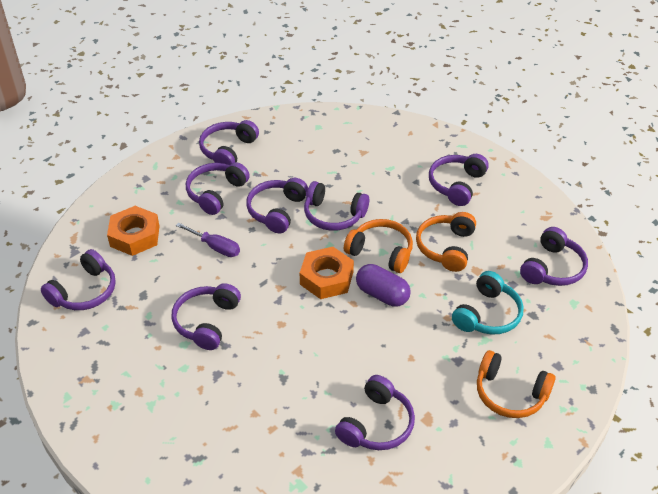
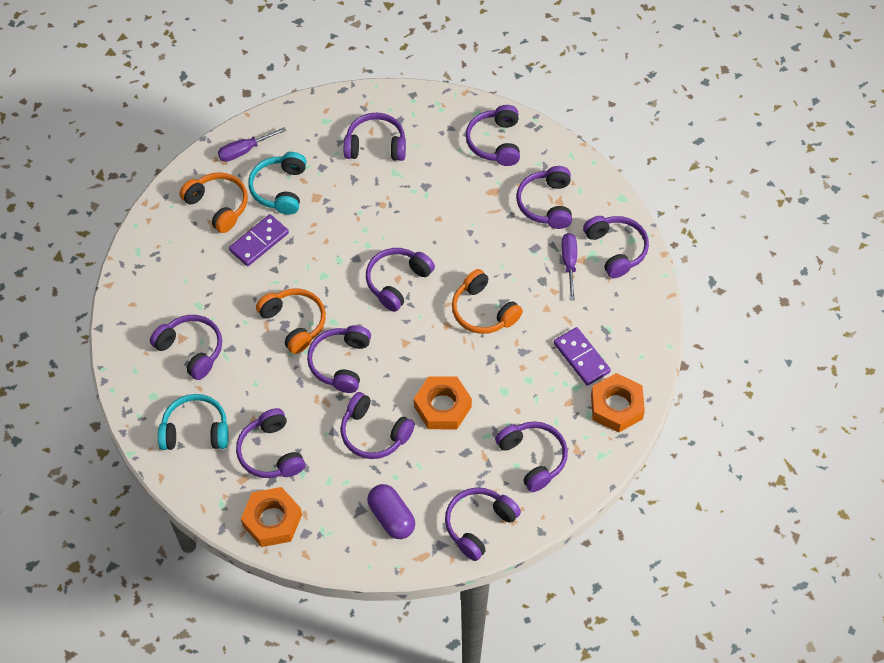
orange nut: 2 -> 3
purple domino: 0 -> 2
purple headphones: 9 -> 11
purple screwdriver: 1 -> 2
turquoise headphones: 1 -> 2

